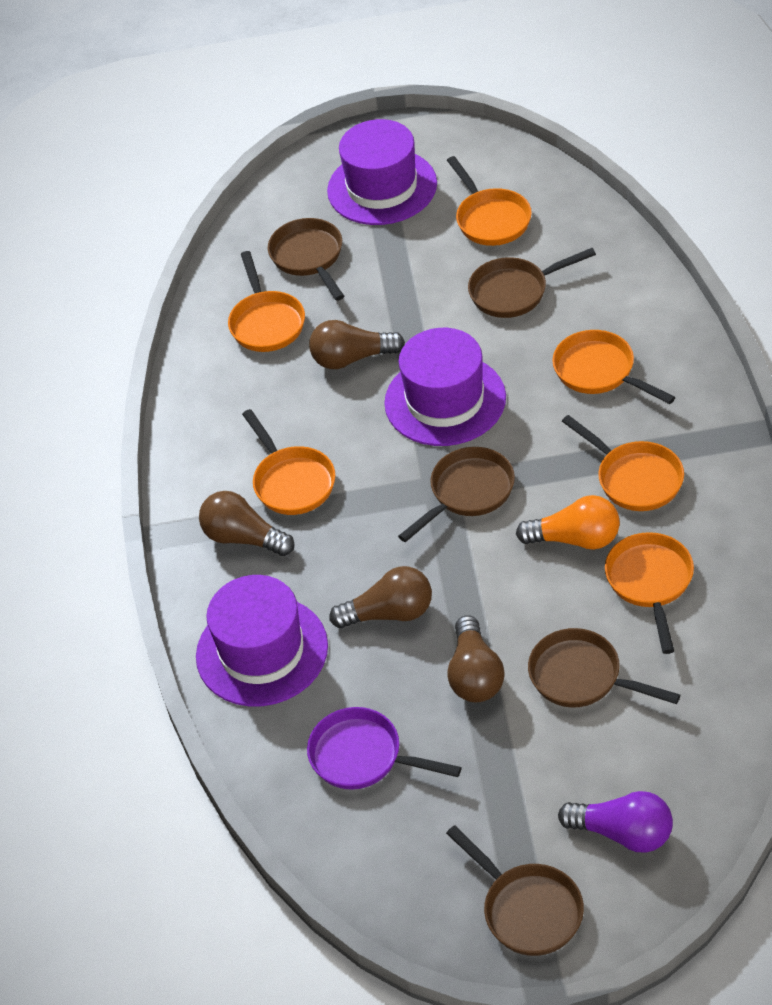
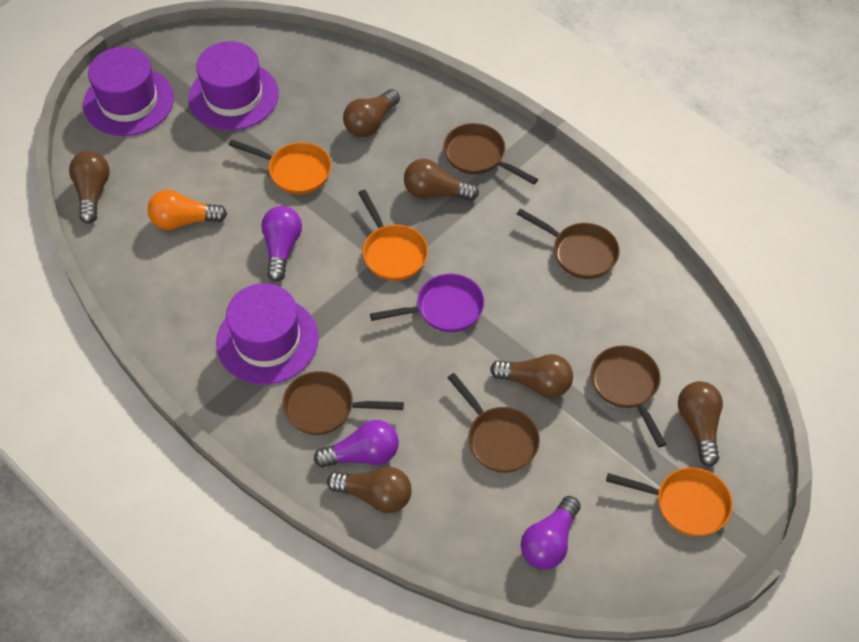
brown light bulb: 4 -> 6
orange pan: 6 -> 3
purple light bulb: 1 -> 3

